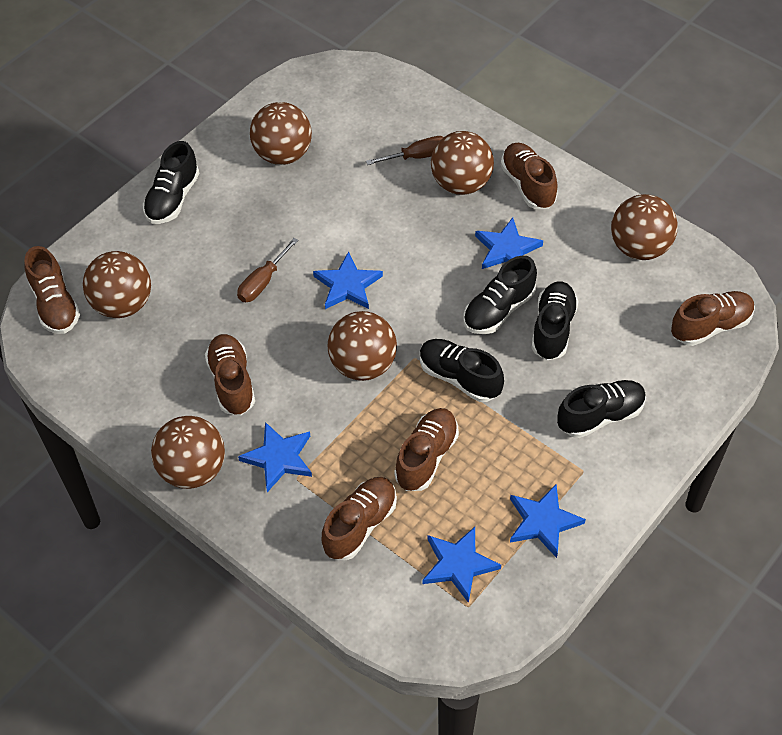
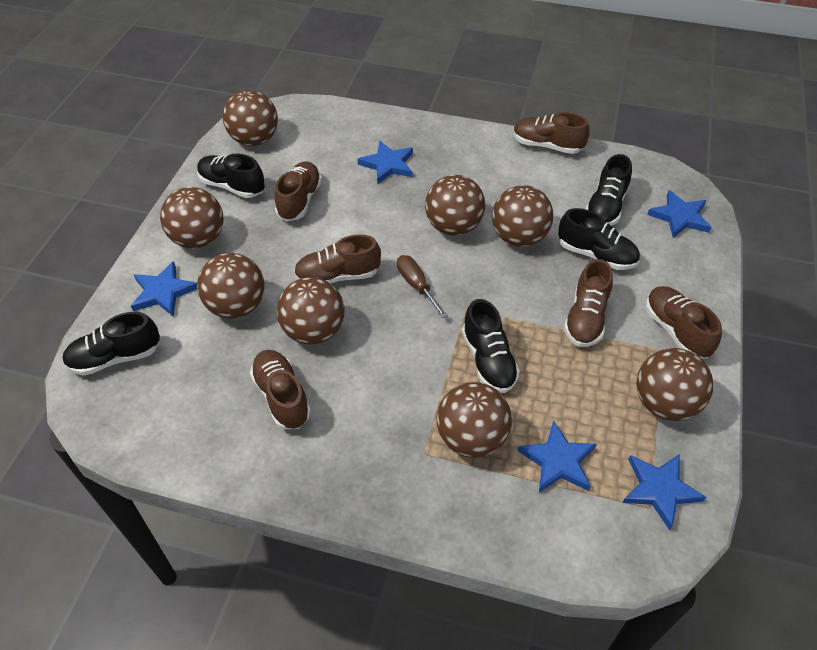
brown ball: 6 -> 8
brown screwdriver: 2 -> 1

